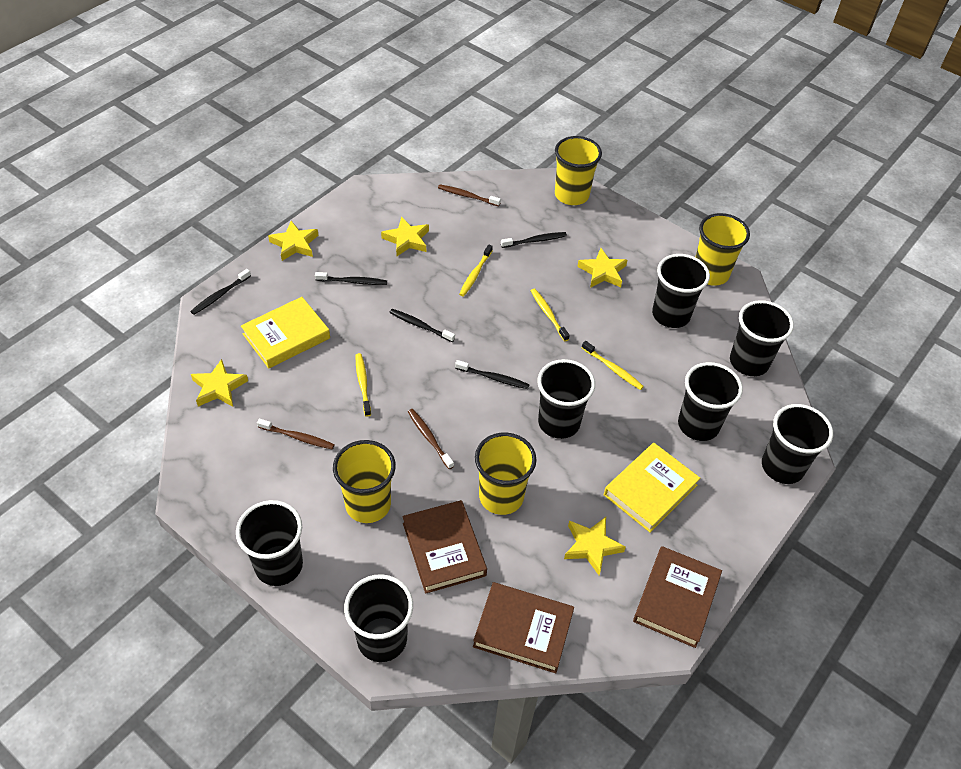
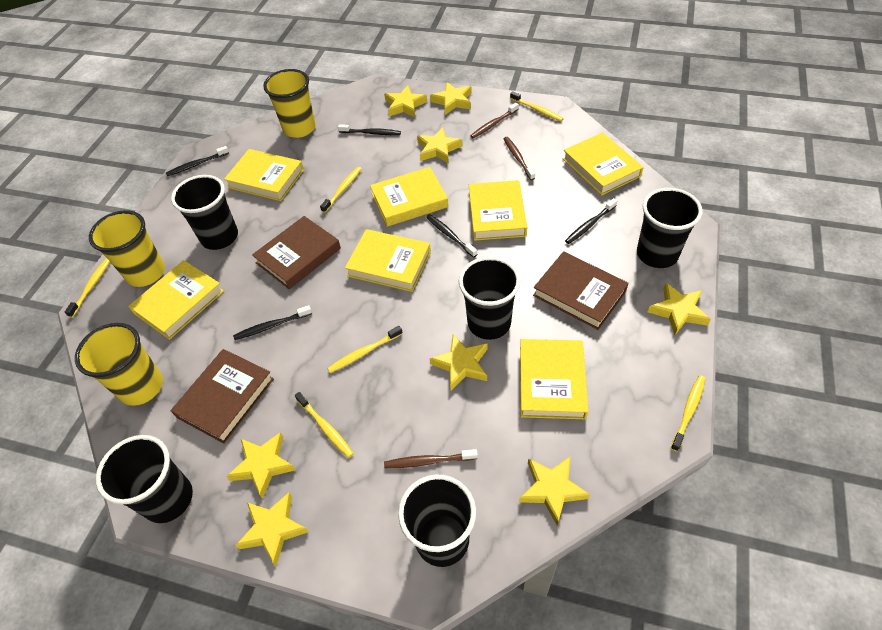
black cup: 7 -> 5
yellow book: 2 -> 7
yellow cup: 4 -> 3
yellow star: 5 -> 8
yellow toothbrush: 4 -> 6

